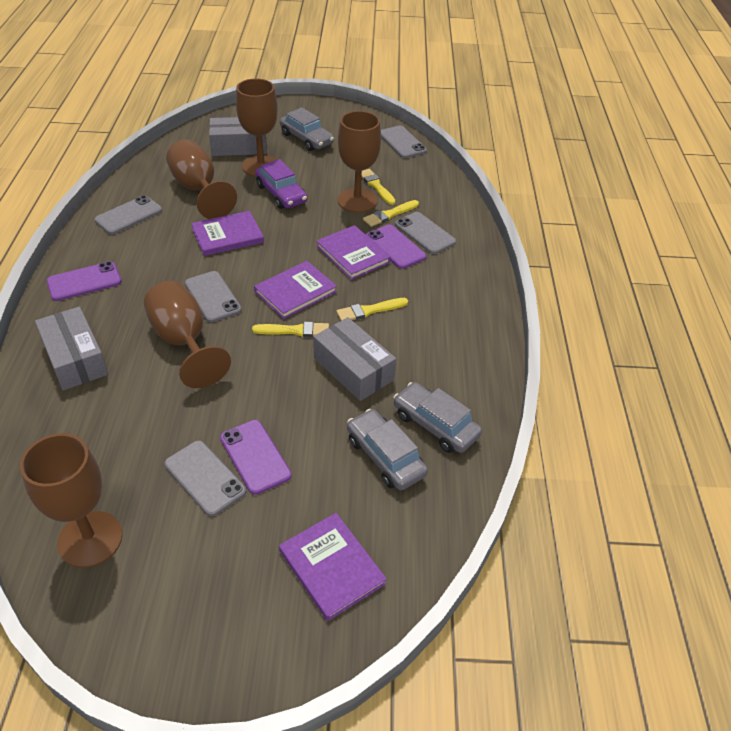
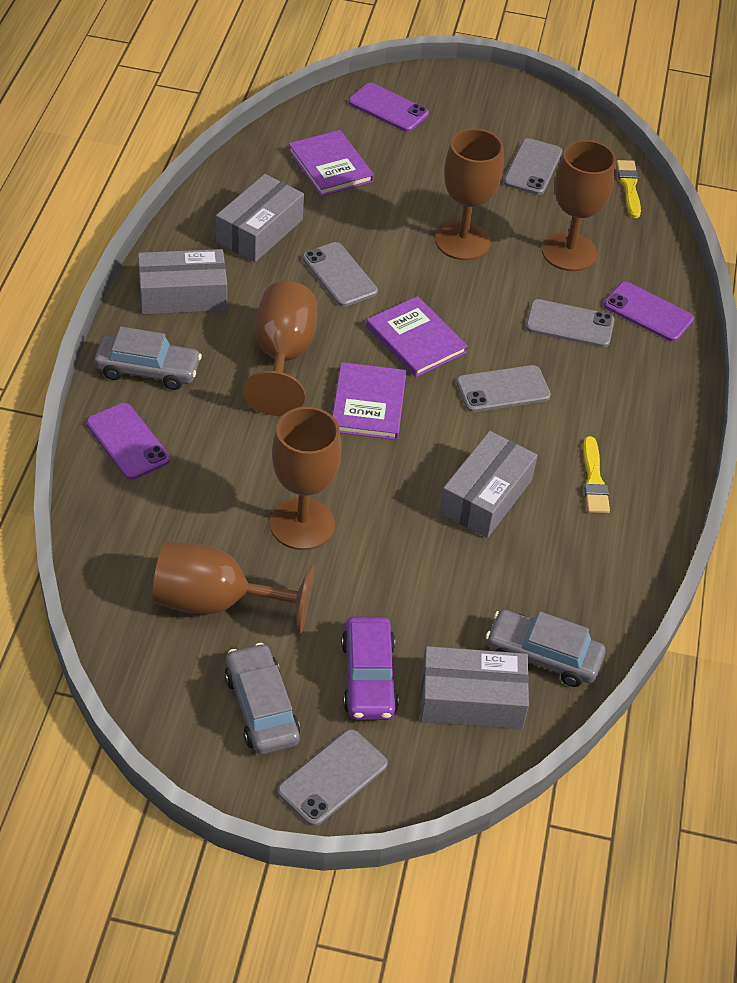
grey box: 3 -> 4
purple book: 4 -> 3
yellow brush: 4 -> 2

